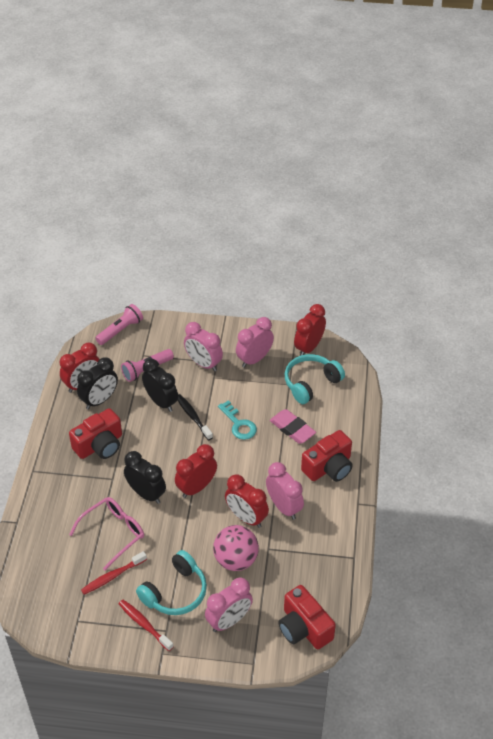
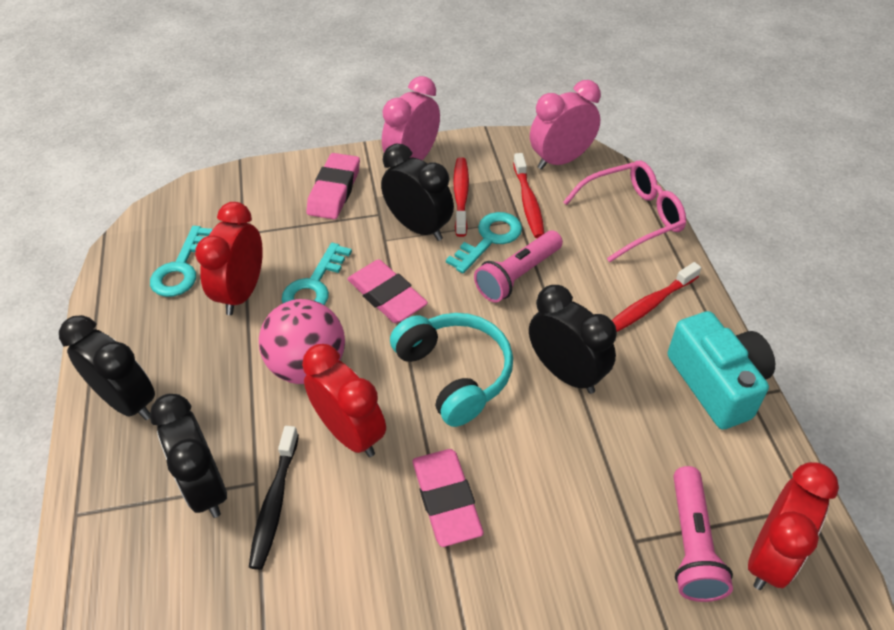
black clock: 3 -> 4
pink clock: 4 -> 2
pink eraser: 1 -> 3
red camera: 3 -> 0
red clock: 4 -> 3
red toothbrush: 2 -> 3
turquoise camera: 0 -> 1
turquoise headphones: 2 -> 1
turquoise key: 1 -> 3

